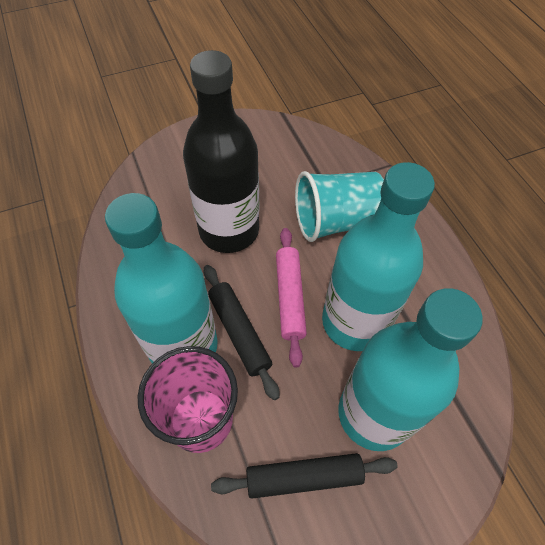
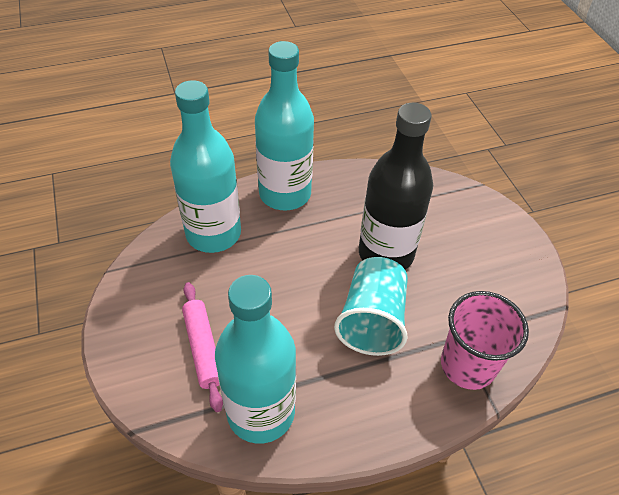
black rolling pin: 2 -> 0

